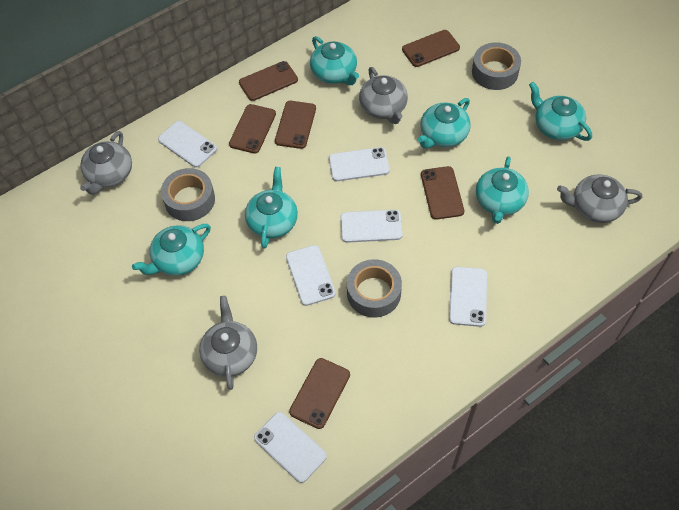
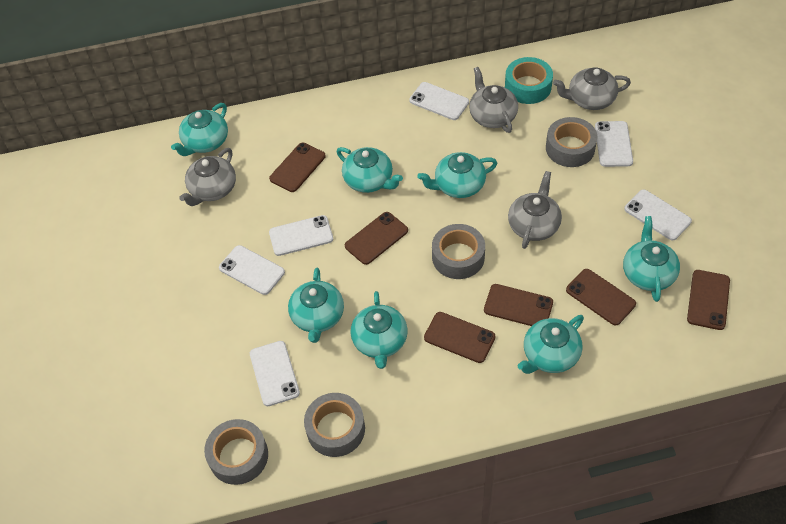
grey tape: 3 -> 4
turquoise tape: 0 -> 1
turquoise teapot: 6 -> 7

